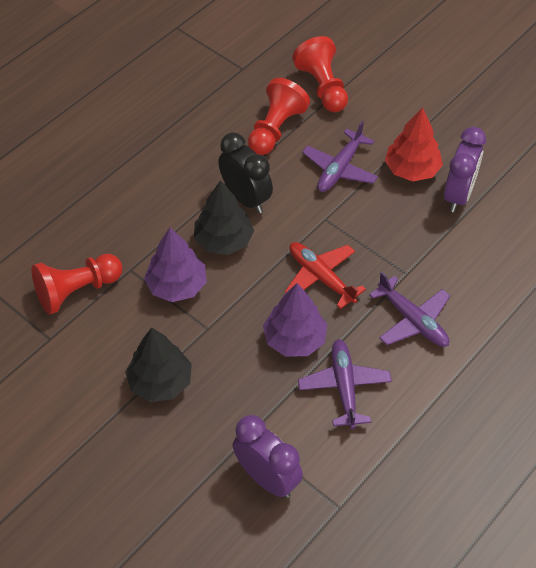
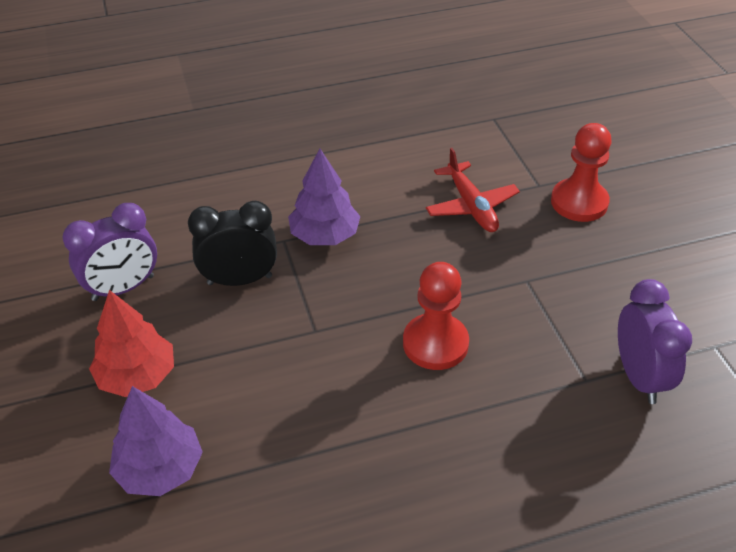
black tree: 2 -> 0
purple plane: 3 -> 0
red pawn: 3 -> 2

